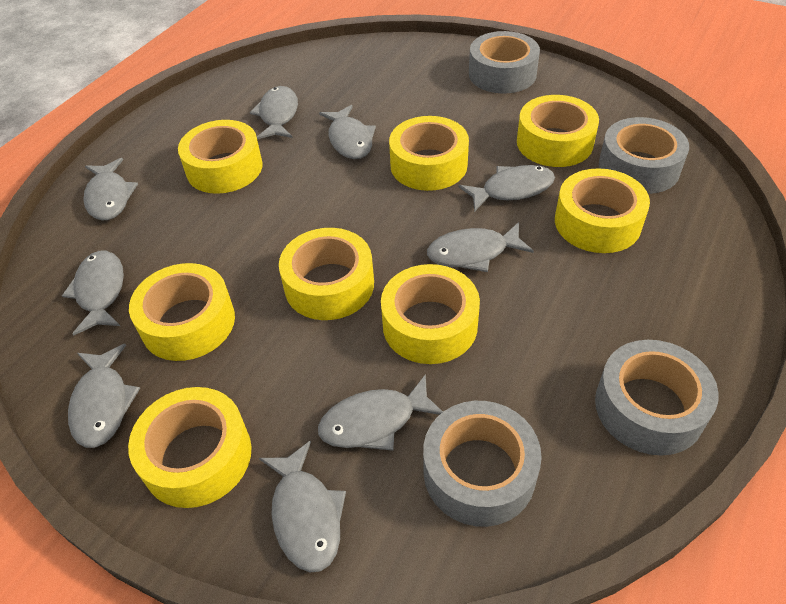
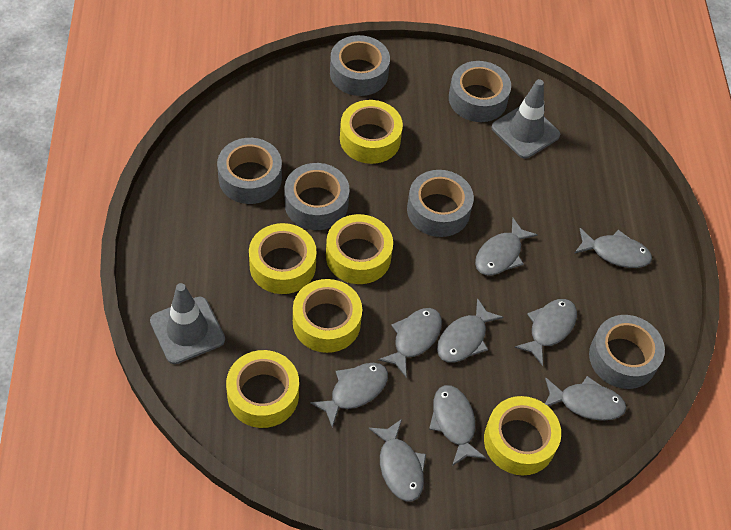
grey tape: 4 -> 6
grey traffic cone: 0 -> 2
yellow tape: 8 -> 6

